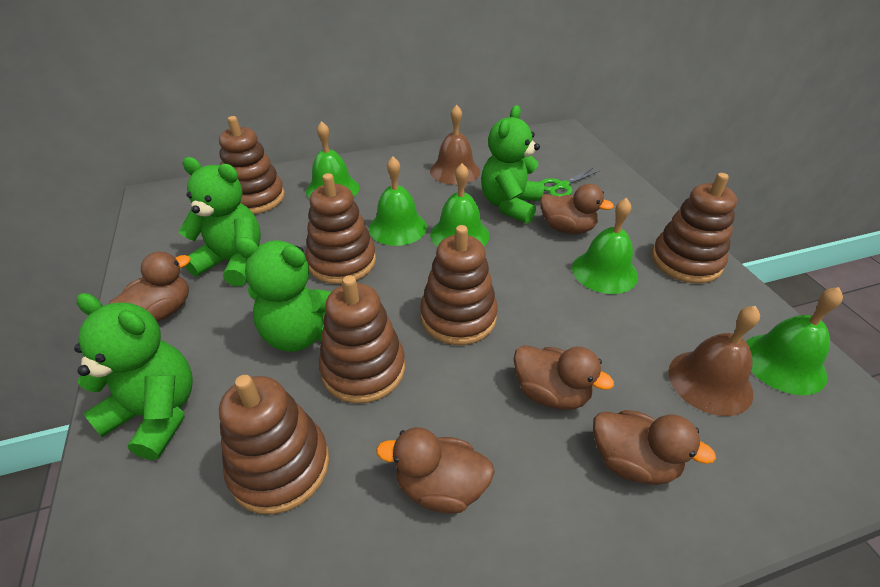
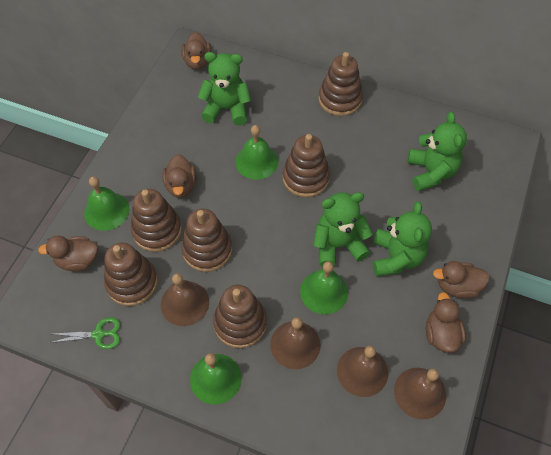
brown bell: 2 -> 4
green bell: 5 -> 4

